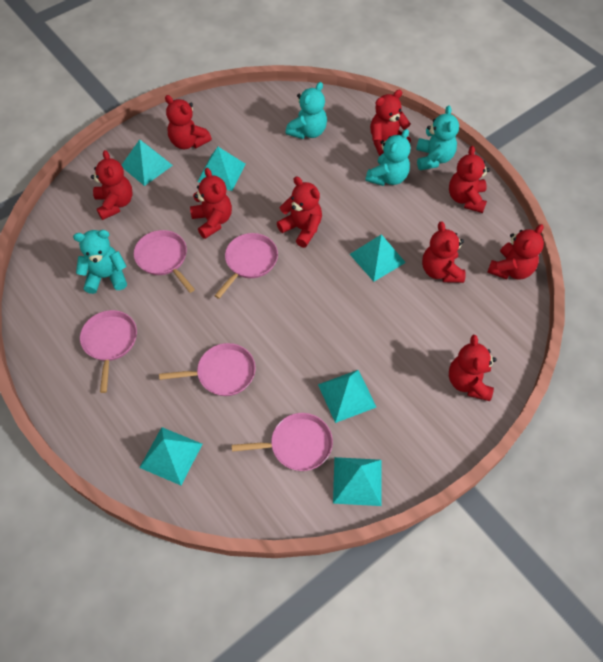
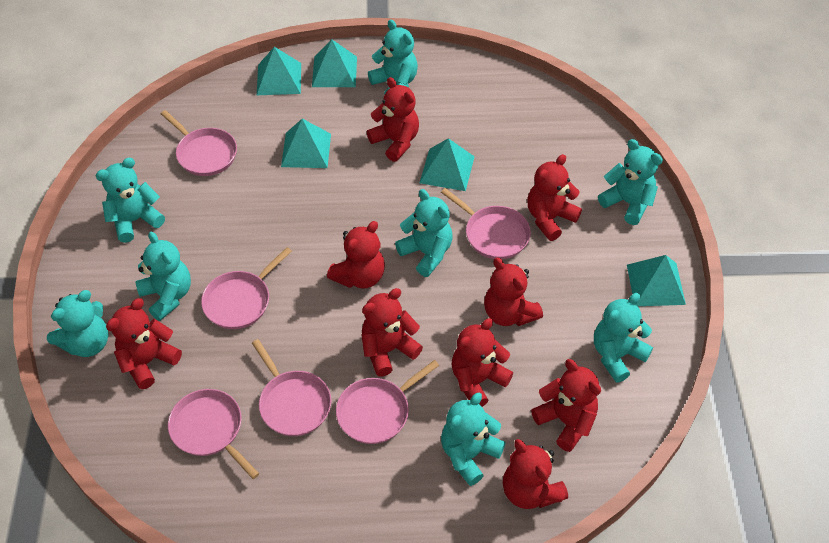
pink pan: 5 -> 6
turquoise pyramid: 6 -> 5
turquoise teddy bear: 4 -> 8

